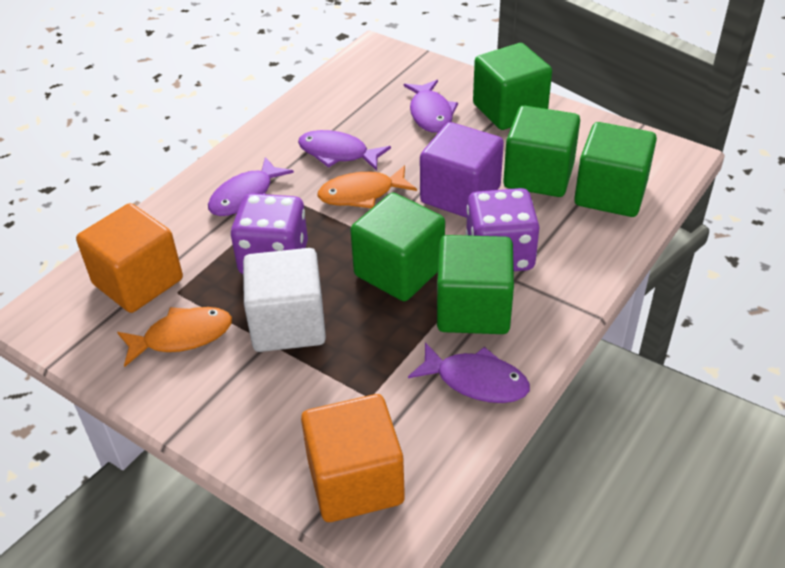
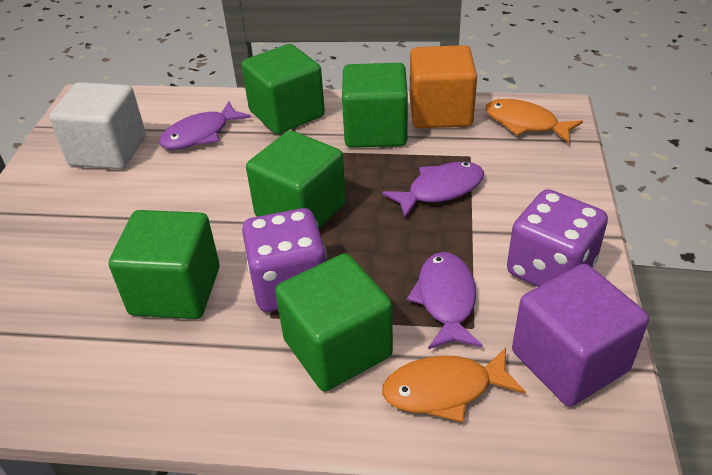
orange cube: 2 -> 1
purple fish: 4 -> 3

